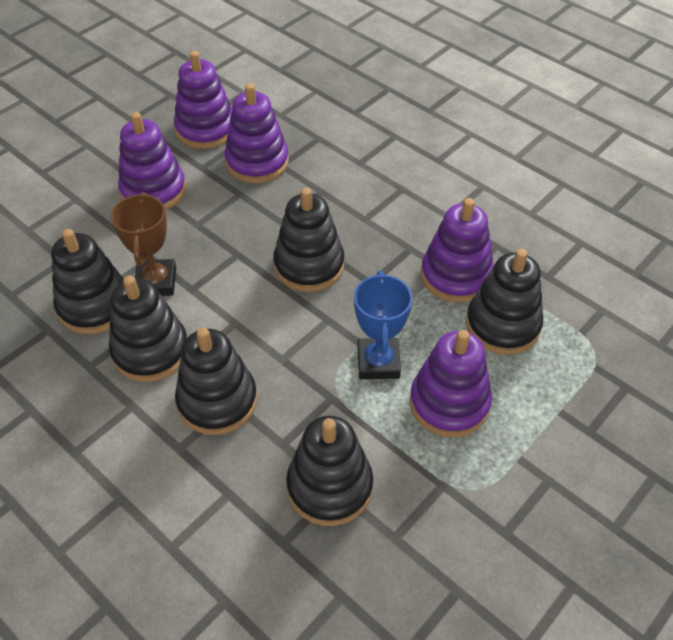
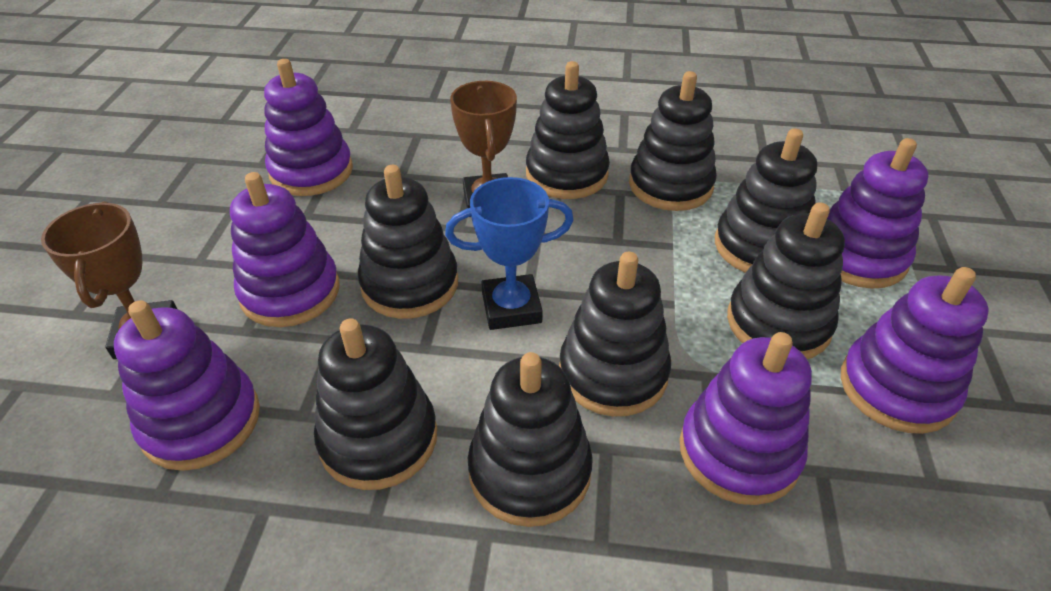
black stacking toy: 6 -> 8
brown trophy: 1 -> 2
purple stacking toy: 5 -> 6

